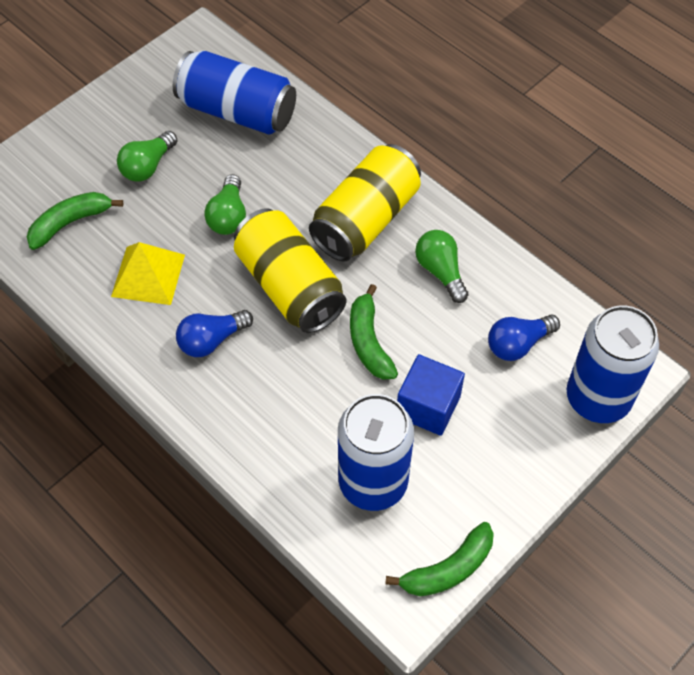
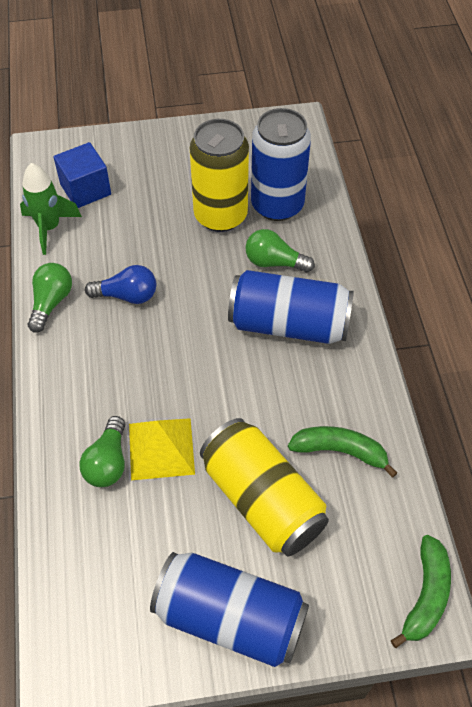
blue light bulb: 2 -> 1
green banana: 3 -> 2
green rocket: 0 -> 1

